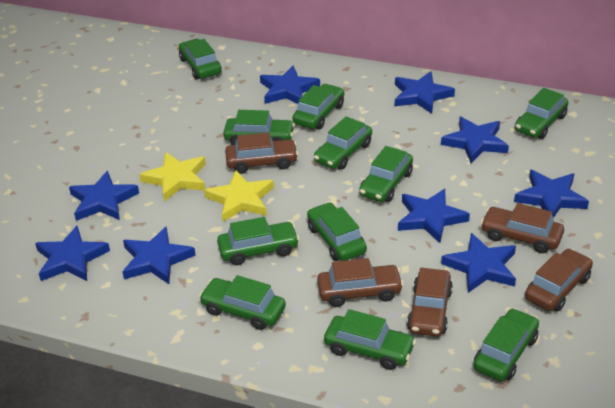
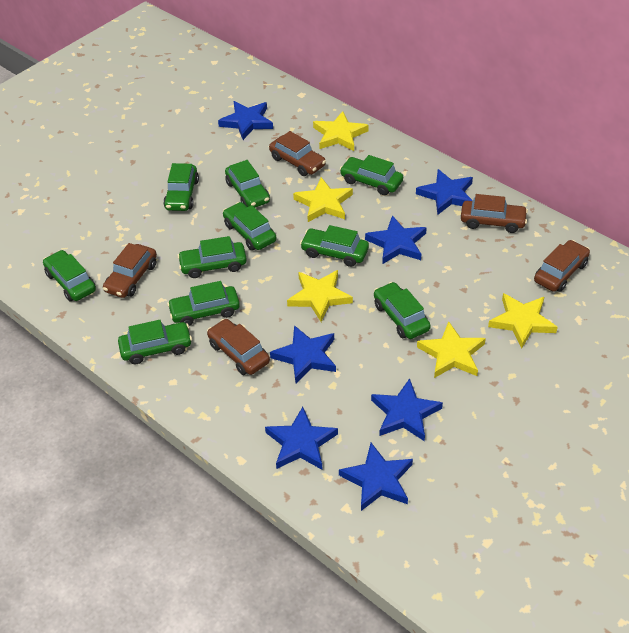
blue star: 9 -> 7
green car: 11 -> 10
yellow star: 2 -> 5

